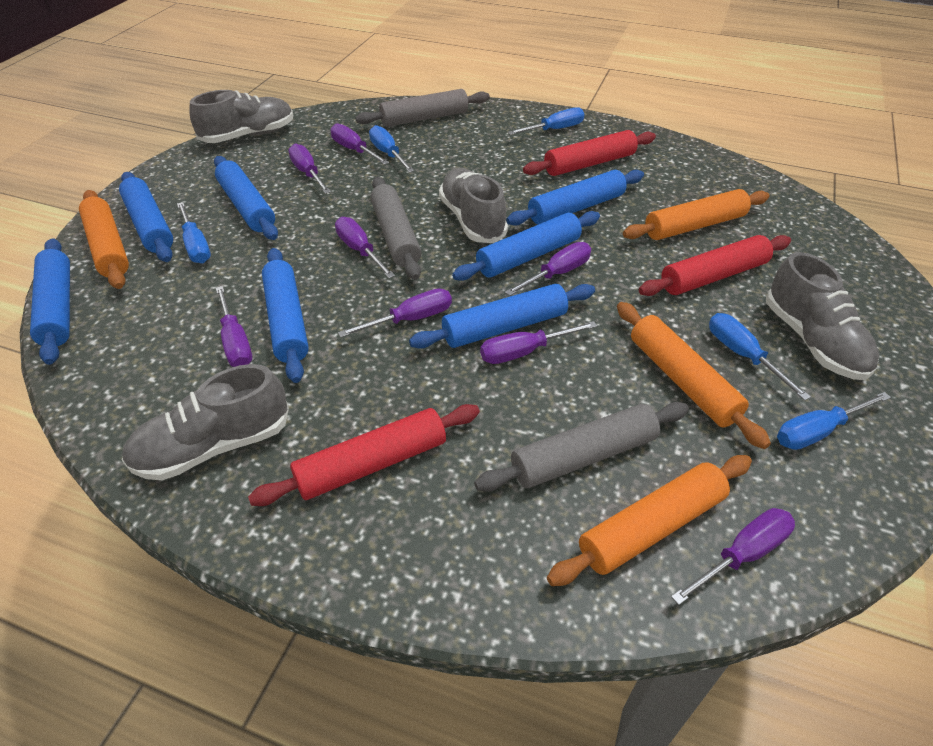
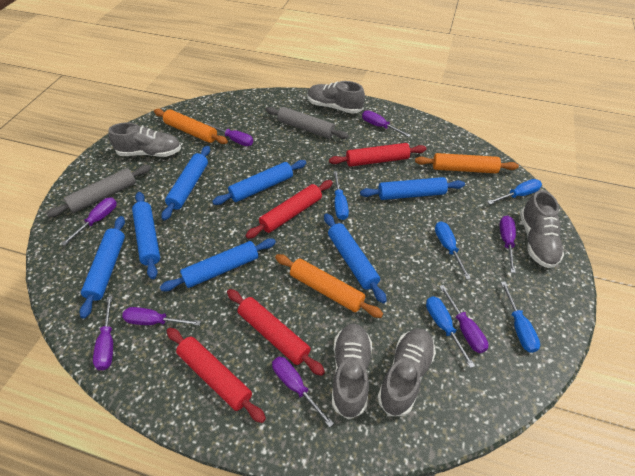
grey rolling pin: 3 -> 2
grey shoe: 4 -> 5
orange rolling pin: 4 -> 3
red rolling pin: 3 -> 4

